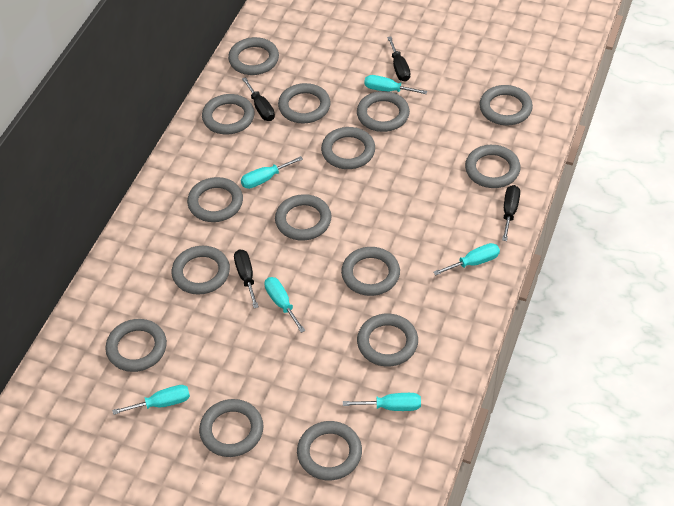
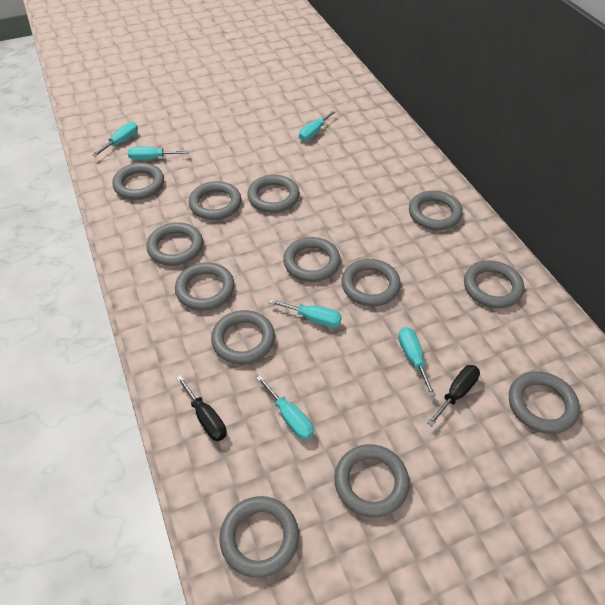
black screwdriver: 4 -> 2
grey ring: 15 -> 13

